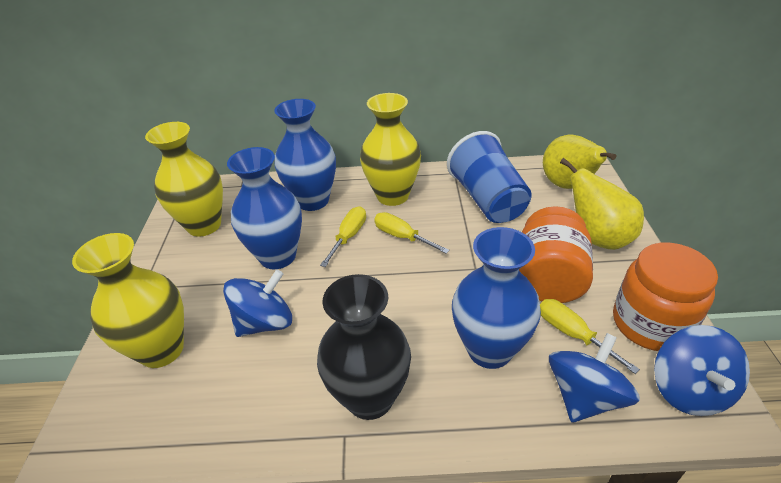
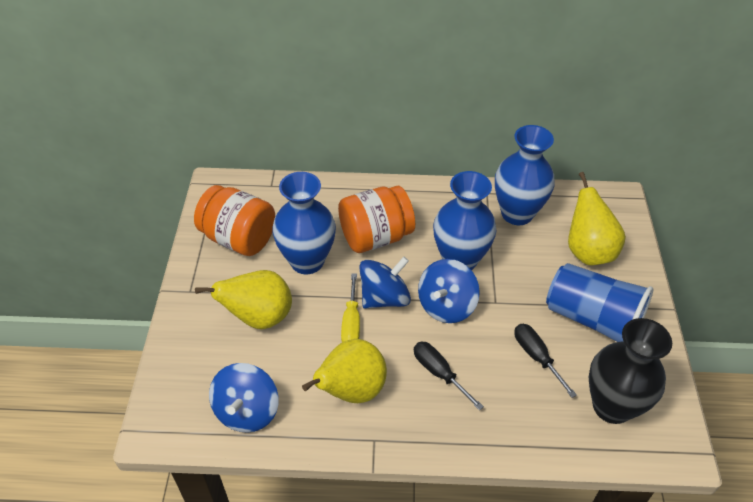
black screwdriver: 0 -> 2
yellow pear: 2 -> 3
yellow screwdriver: 3 -> 1
yellow vase: 3 -> 0

